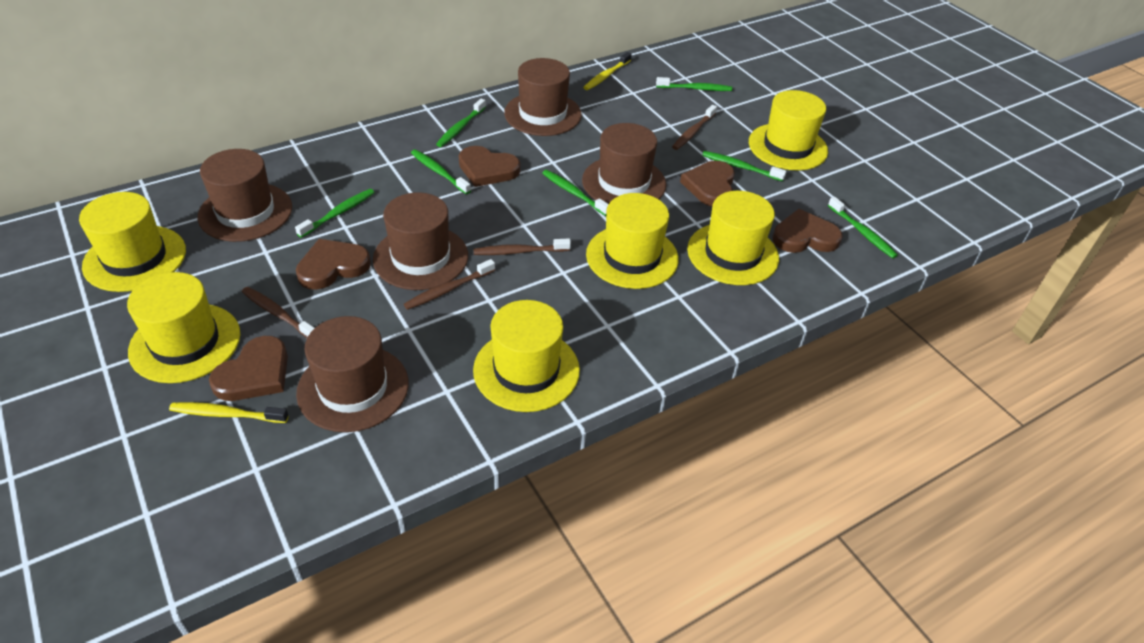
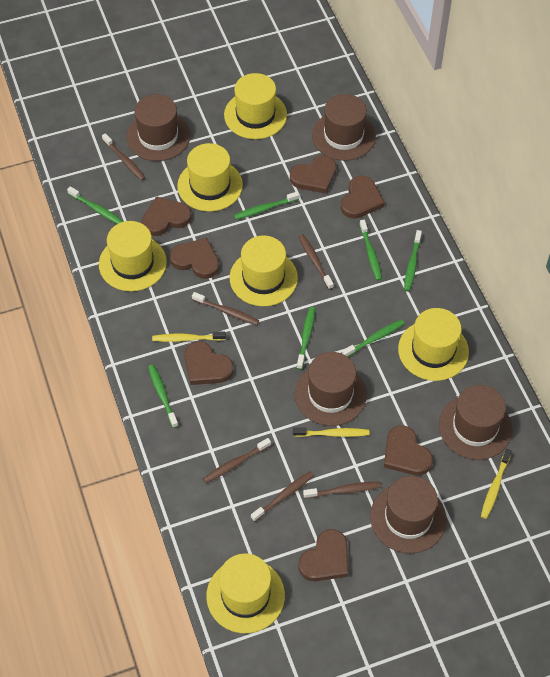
brown heart: 5 -> 7
brown toothbrush: 4 -> 6
yellow toothbrush: 2 -> 3

